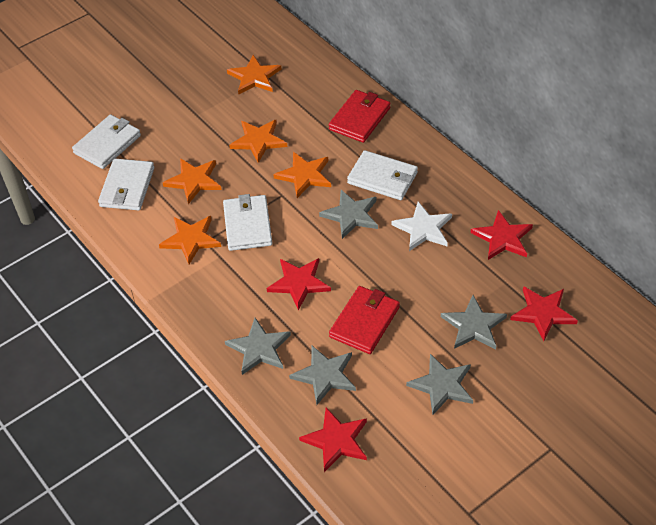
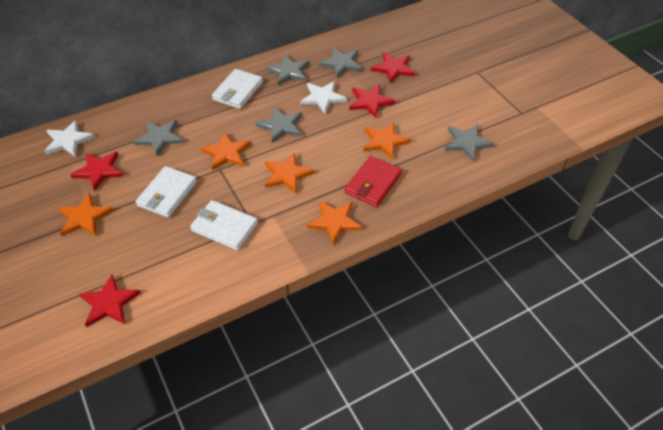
red wallet: 2 -> 1
white star: 1 -> 2
white wallet: 4 -> 3

